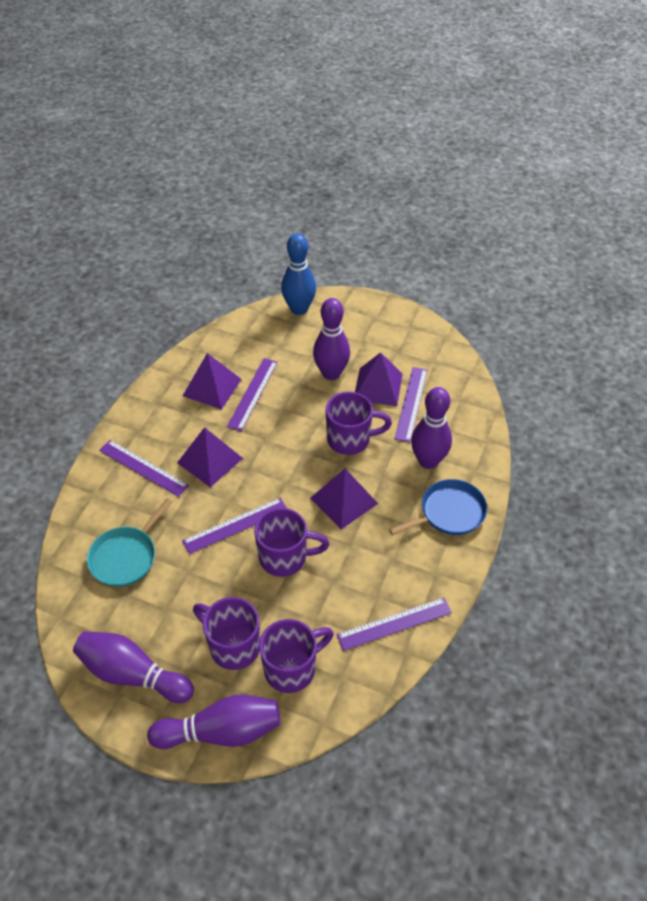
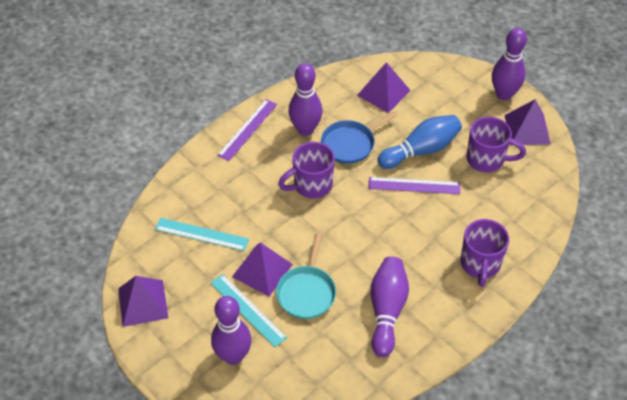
purple mug: 4 -> 3
purple ruler: 5 -> 2
turquoise ruler: 0 -> 2

